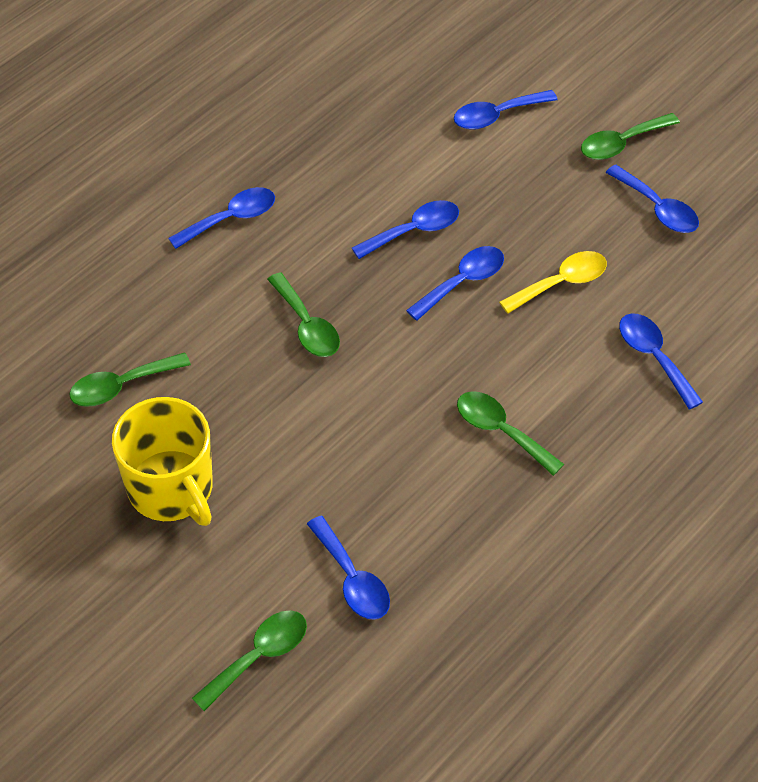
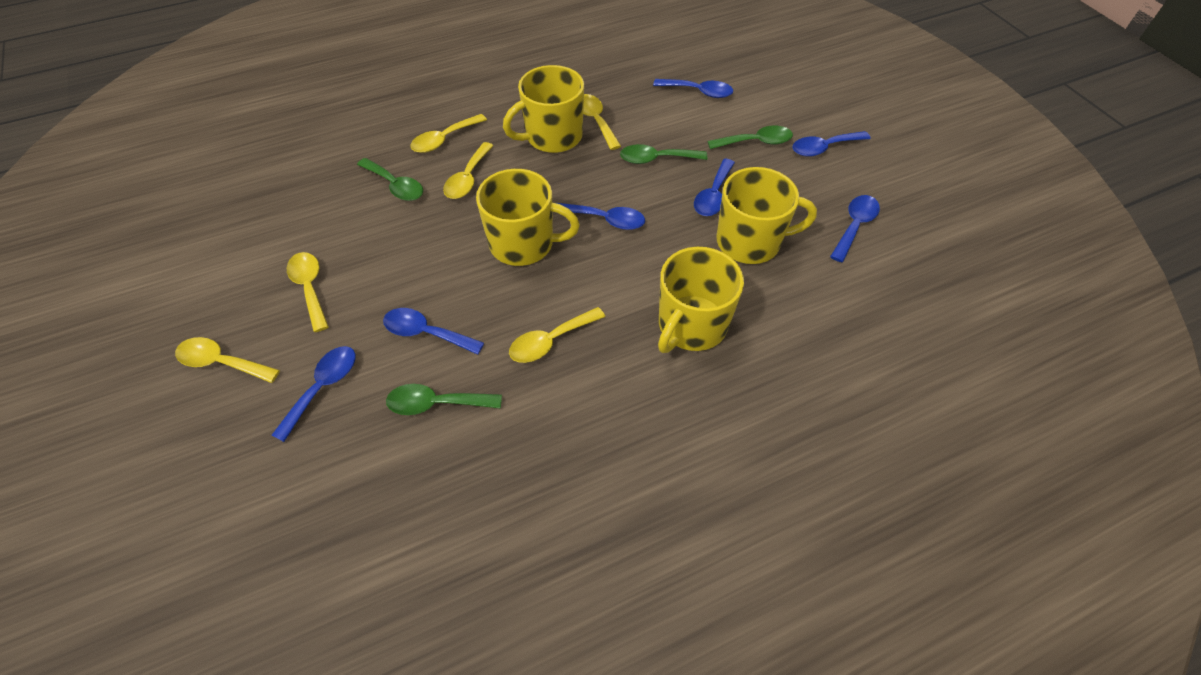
green spoon: 5 -> 4
yellow mug: 1 -> 4
yellow spoon: 1 -> 6

